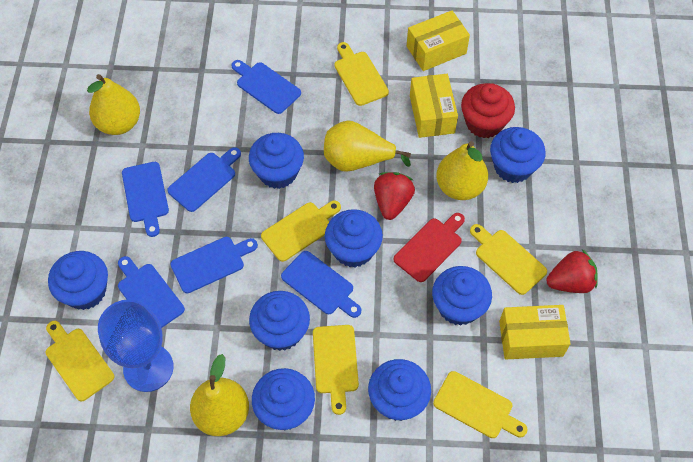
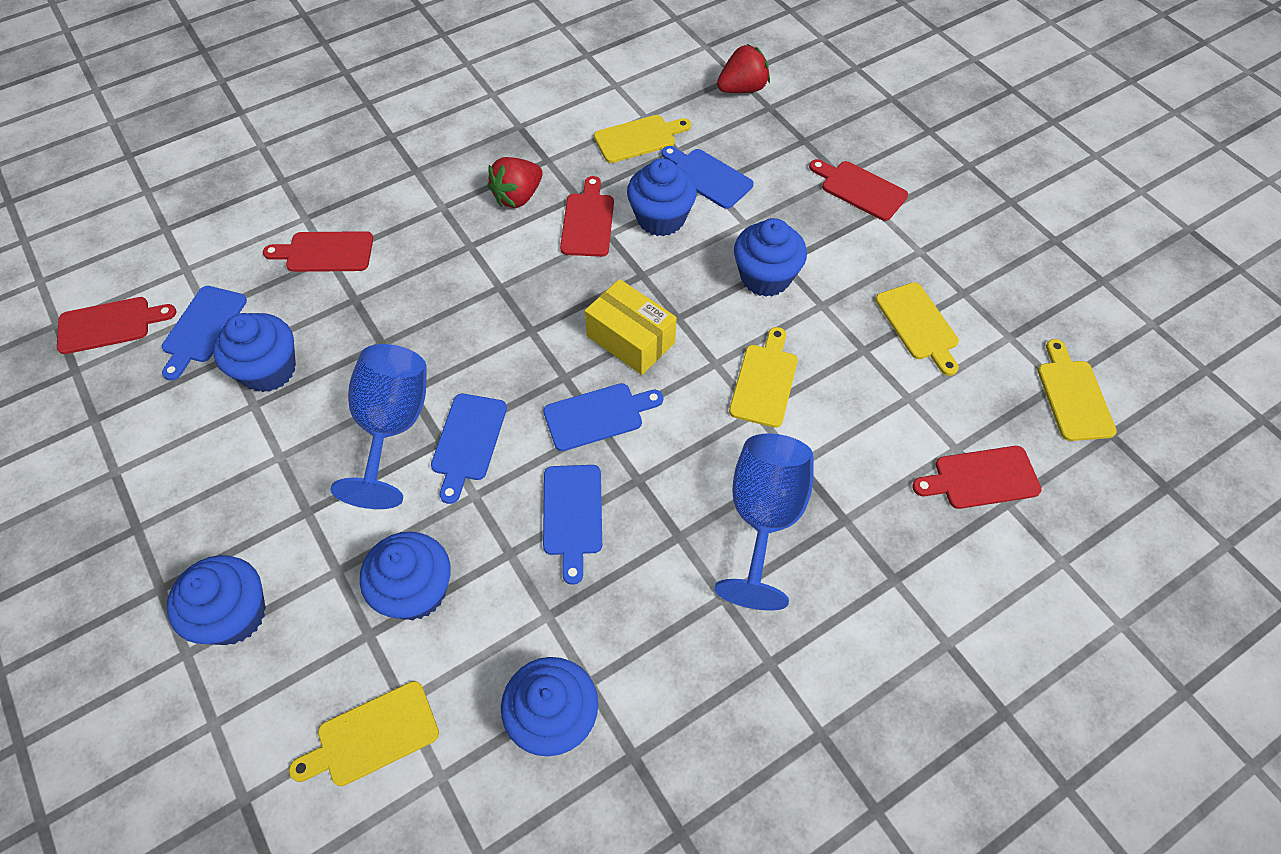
blue cupcake: 8 -> 6
blue cutting board: 6 -> 5
blue goblet: 1 -> 2
red cupcake: 1 -> 0
red cutting board: 1 -> 5
yellow box: 3 -> 1
yellow cutting board: 6 -> 5
yellow pear: 4 -> 0

